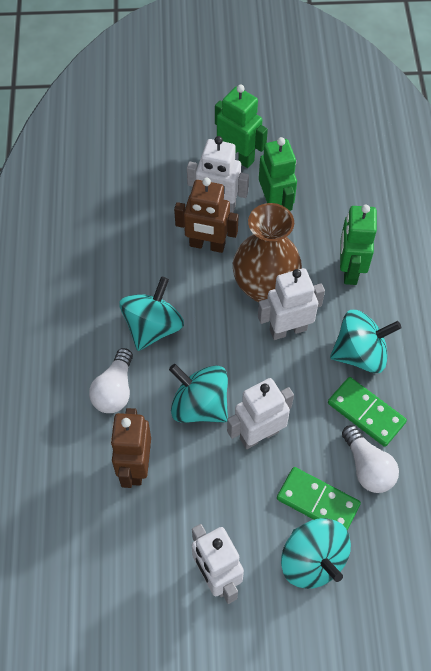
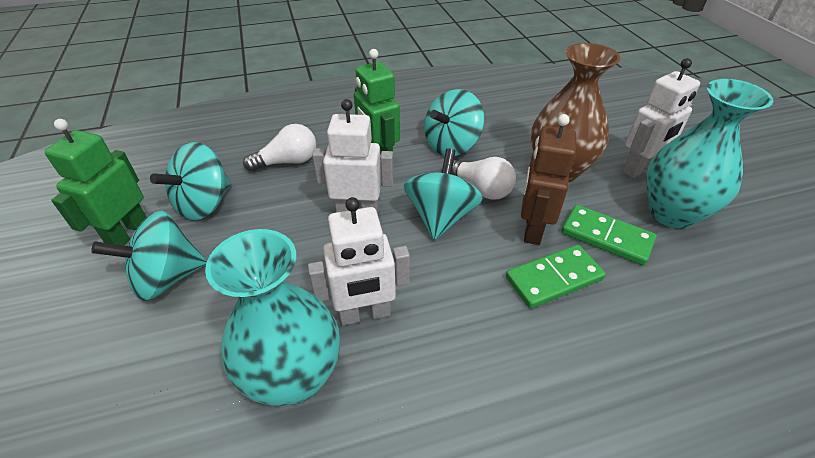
brown robot: 2 -> 1
green robot: 3 -> 2
turquoise vase: 0 -> 2
white robot: 4 -> 3

